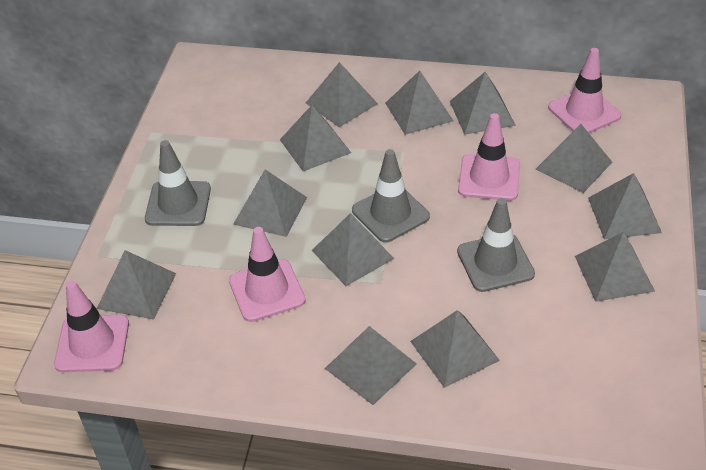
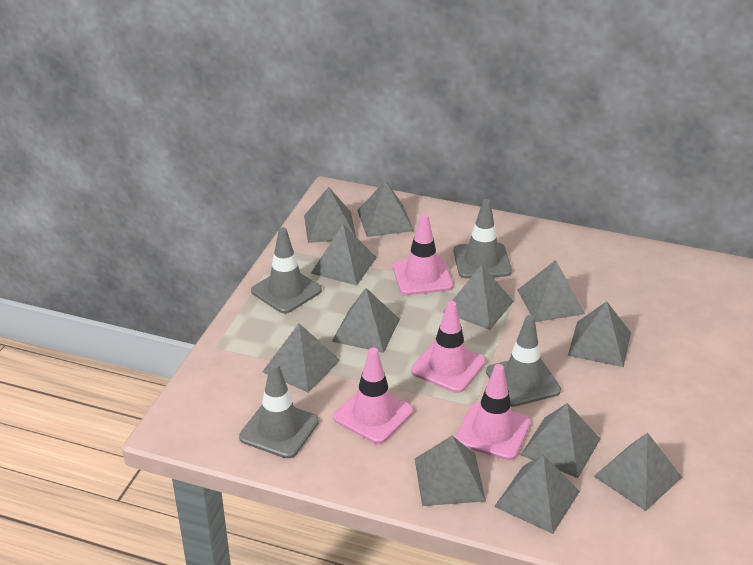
grey traffic cone: 3 -> 4

